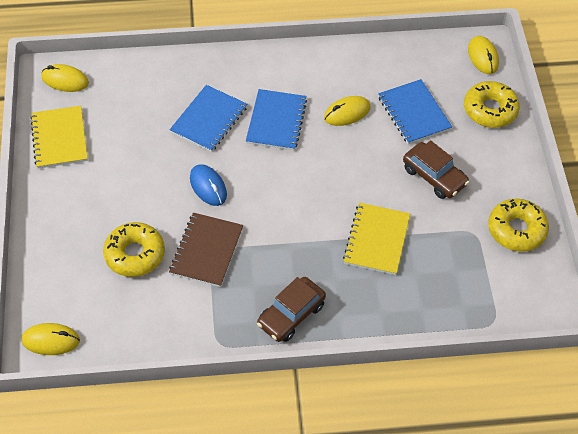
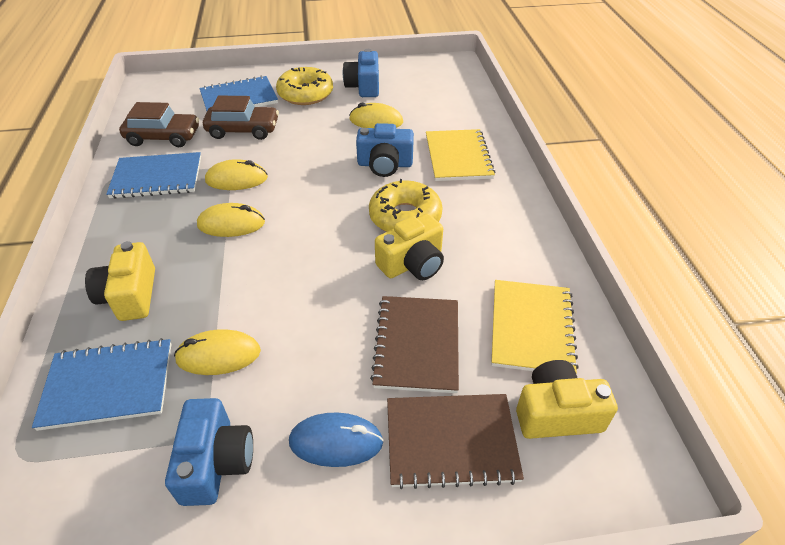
blue camera: 0 -> 3
brown notebook: 1 -> 2
yellow camera: 0 -> 3
yellow donut: 3 -> 2

